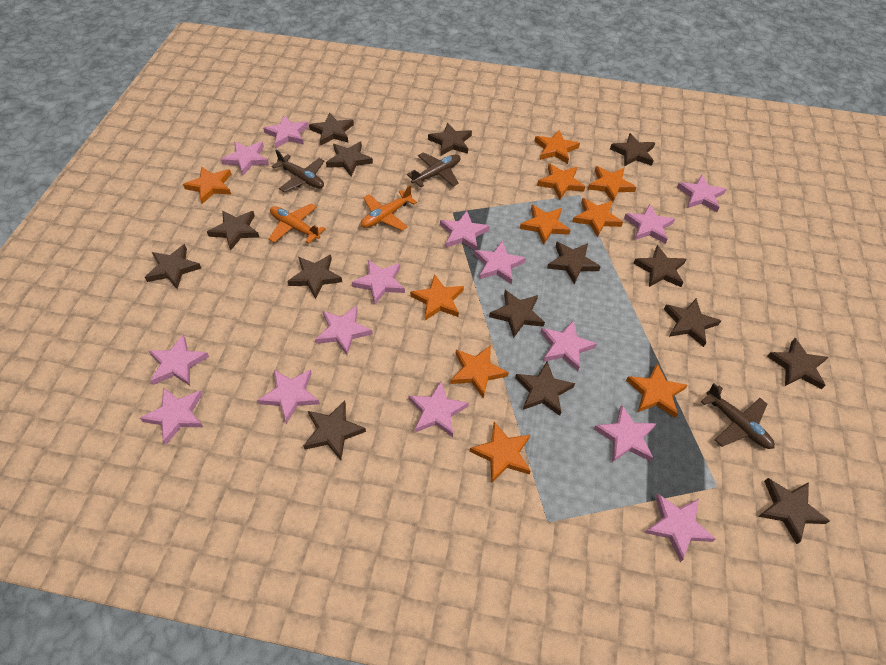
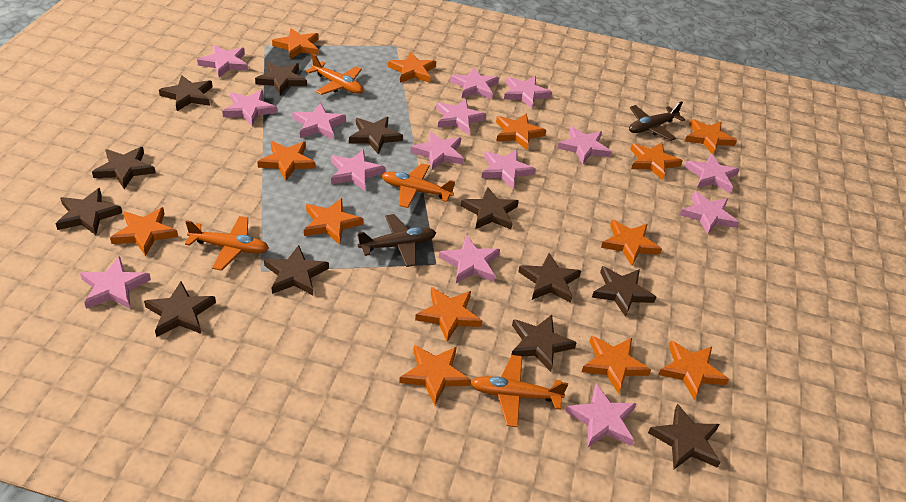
brown plane: 3 -> 2
brown star: 15 -> 12
orange plane: 2 -> 4
orange star: 10 -> 13

